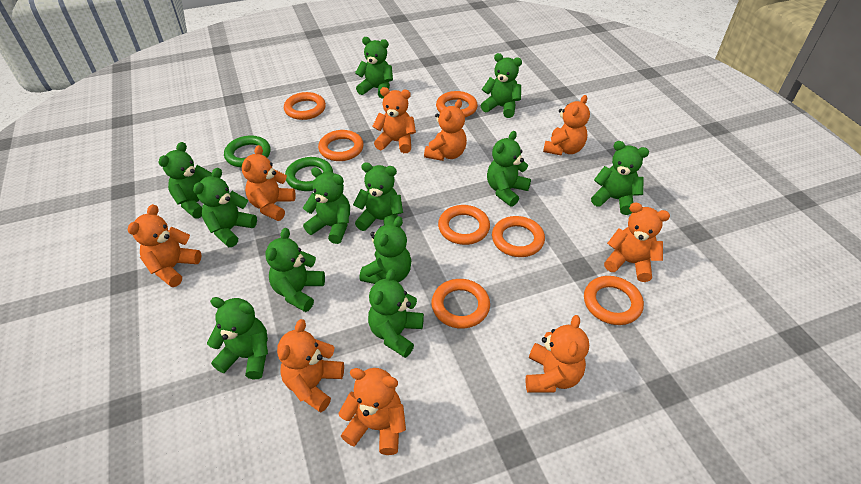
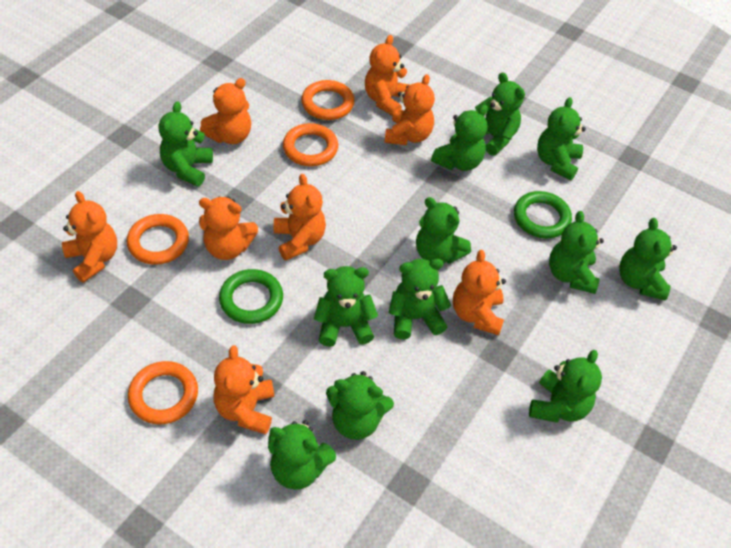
orange ring: 7 -> 4
orange teddy bear: 9 -> 8

